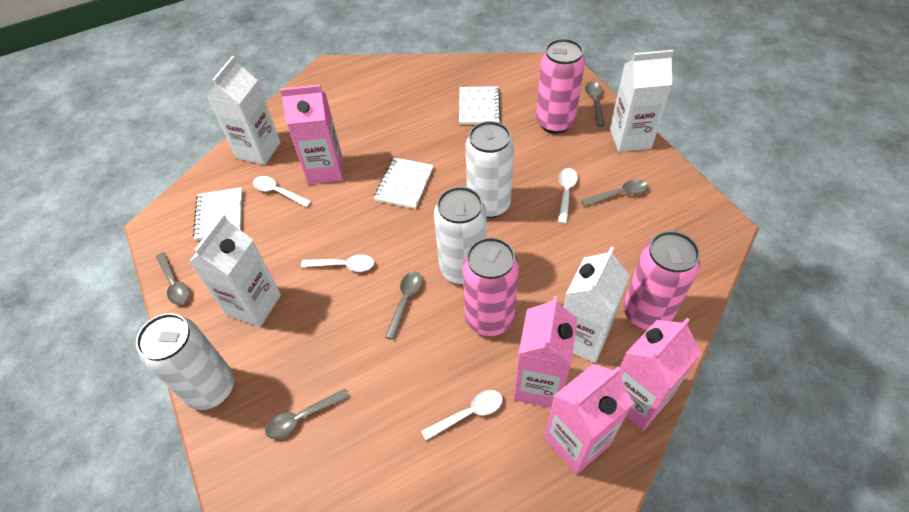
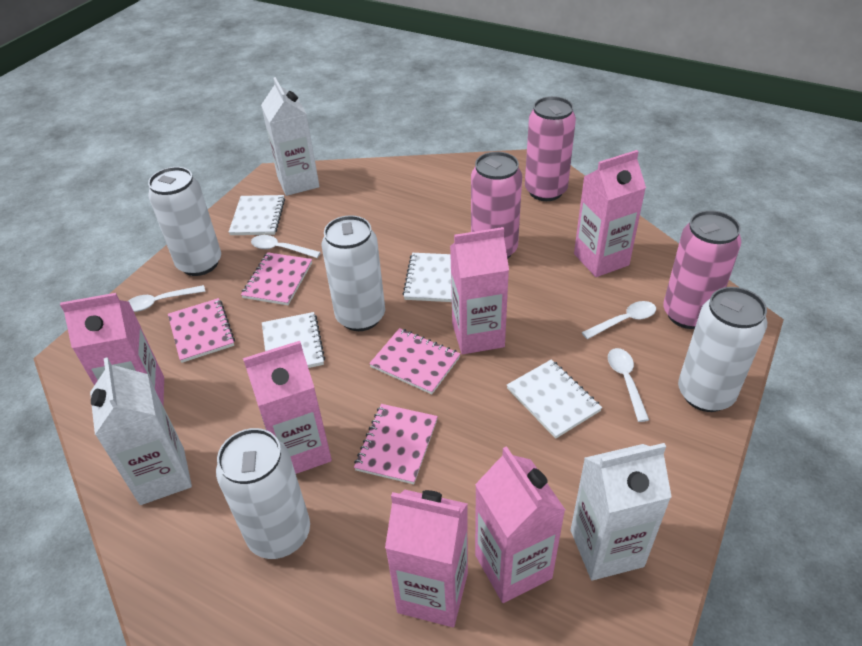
grey spoon: 5 -> 0
pink carton: 4 -> 6
pink notebook: 0 -> 4
white can: 3 -> 4
white carton: 4 -> 3
white notebook: 3 -> 4

